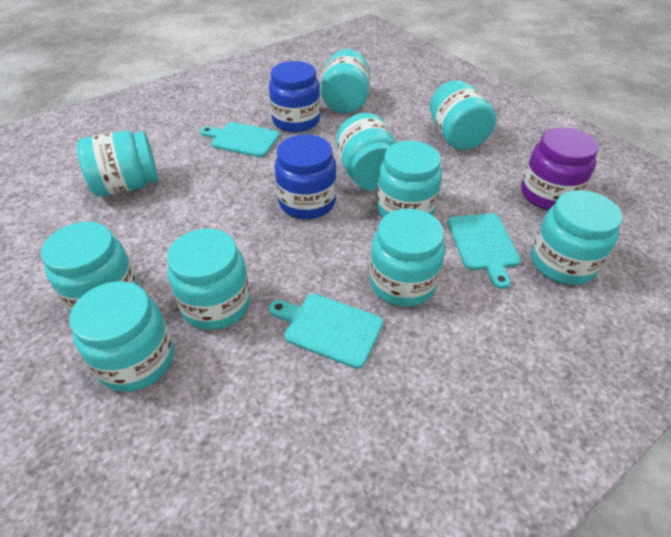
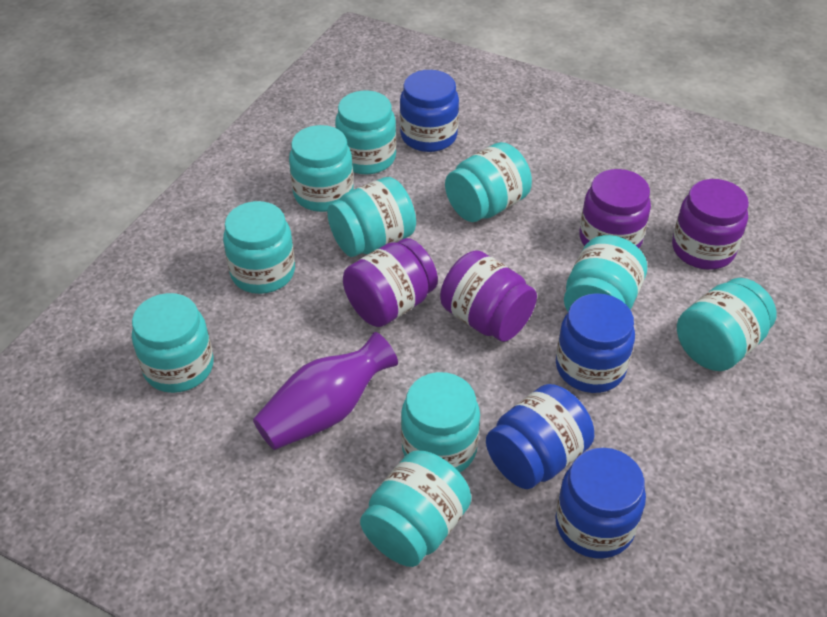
blue jar: 2 -> 4
purple jar: 1 -> 4
purple vase: 0 -> 1
turquoise cutting board: 3 -> 0

